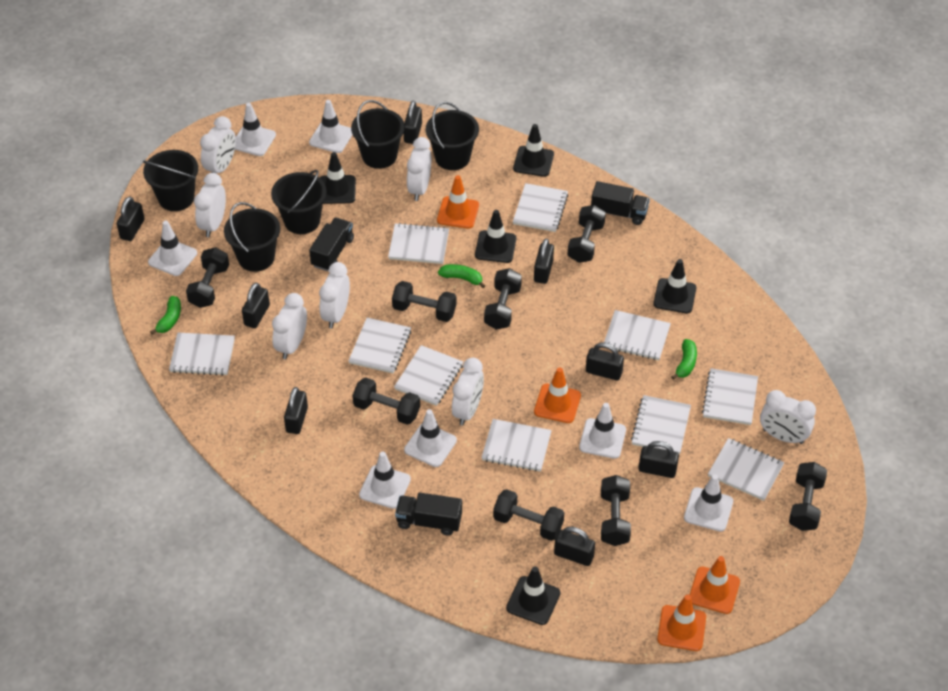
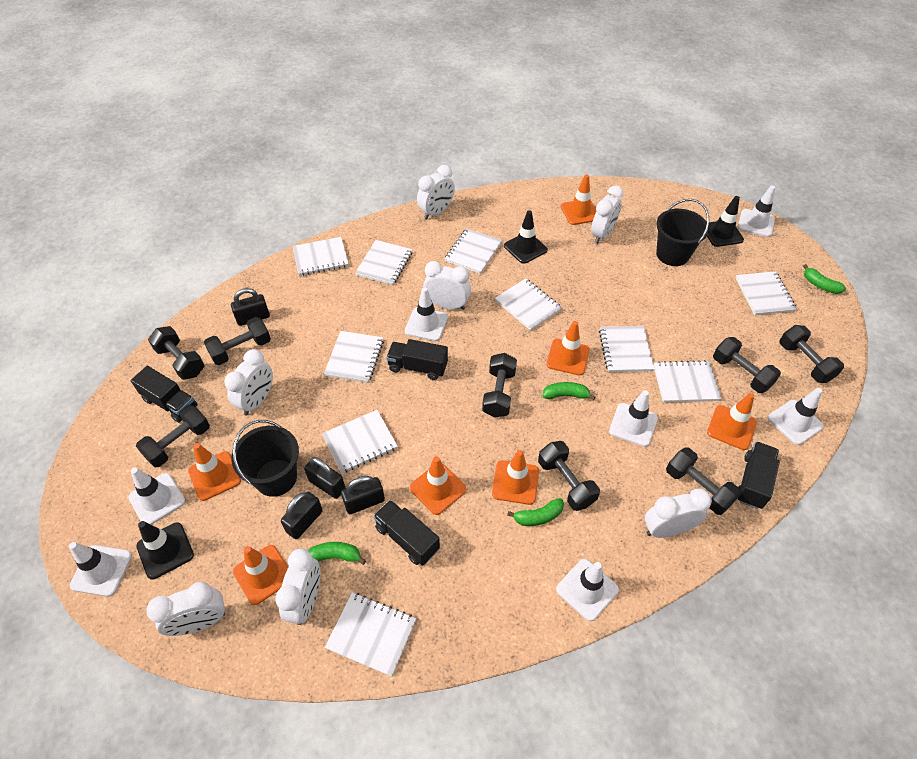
black bucket: 5 -> 2
black padlock: 8 -> 4
black traffic cone: 5 -> 3
black truck: 3 -> 4
green banana: 3 -> 4
orange traffic cone: 4 -> 7

